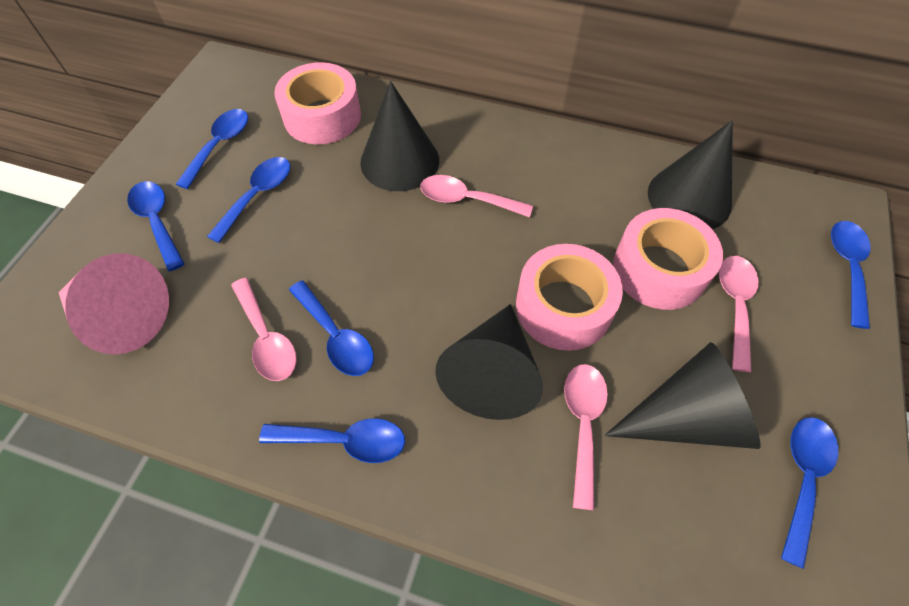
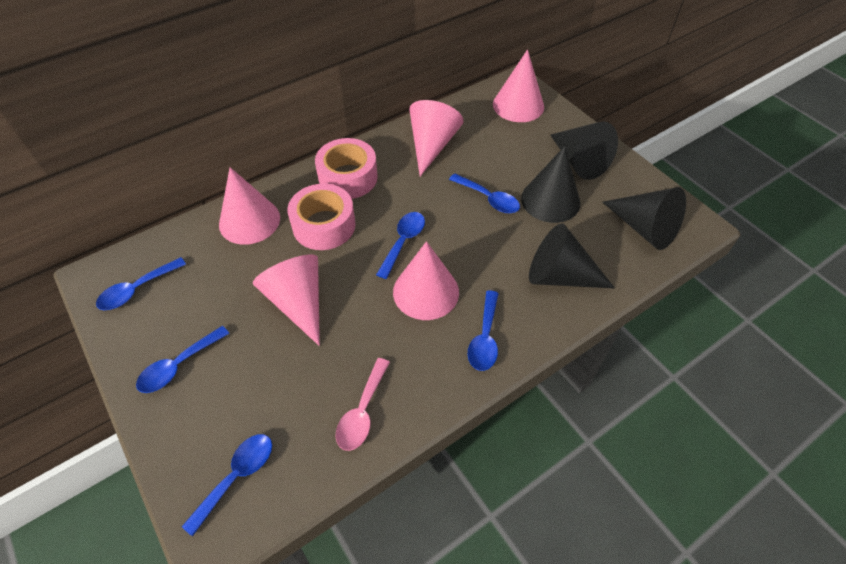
blue spoon: 7 -> 6
pink cone: 1 -> 5
pink spoon: 4 -> 1
pink tape: 3 -> 2

